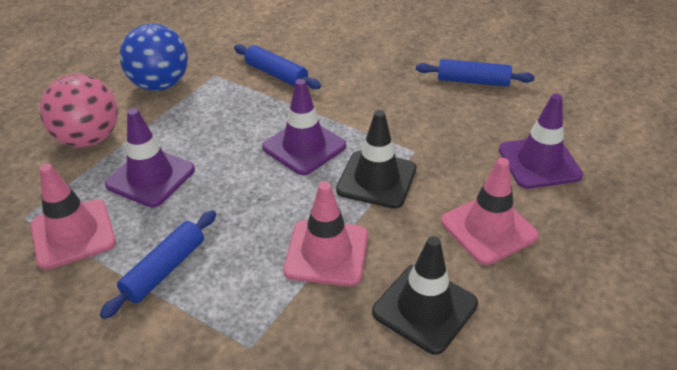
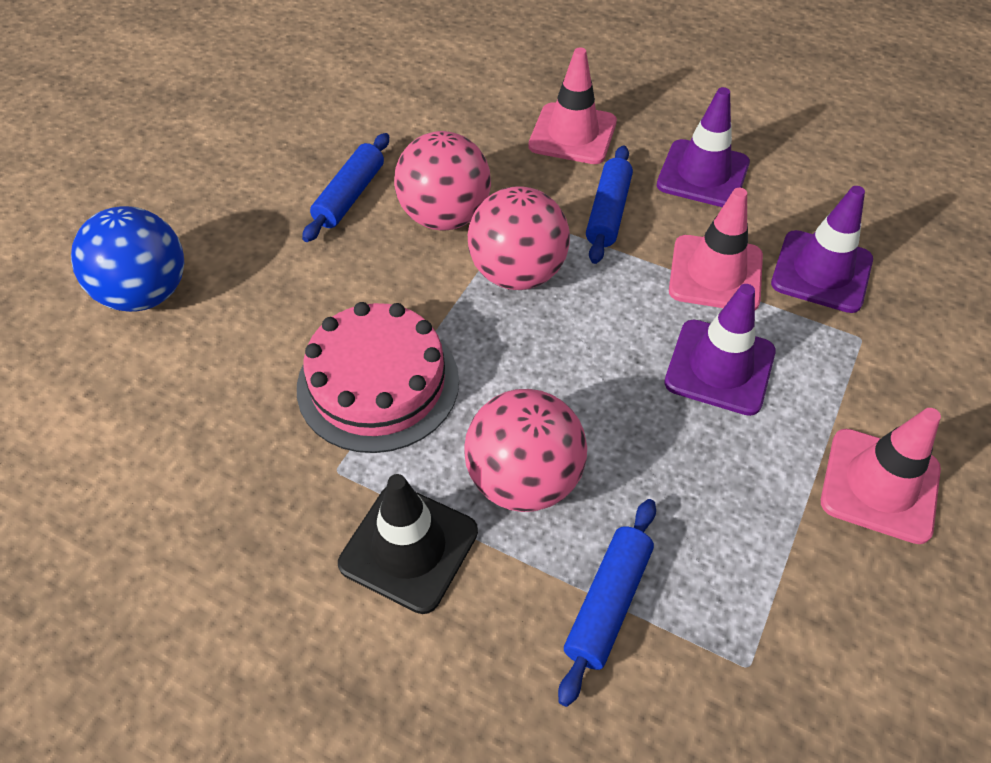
black traffic cone: 2 -> 1
pink ball: 1 -> 3
pink cake: 0 -> 1

